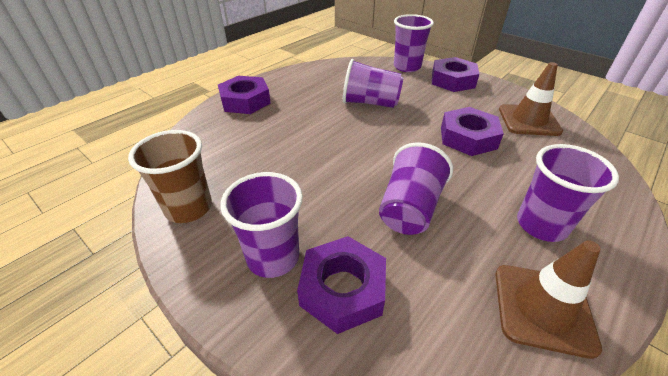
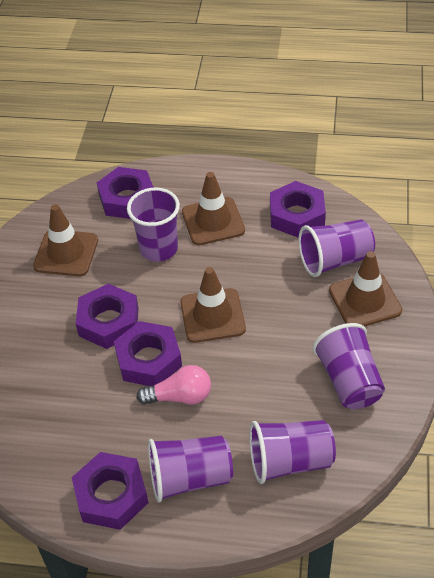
brown cup: 1 -> 0
brown traffic cone: 2 -> 4
pink light bulb: 0 -> 1
purple nut: 4 -> 5

